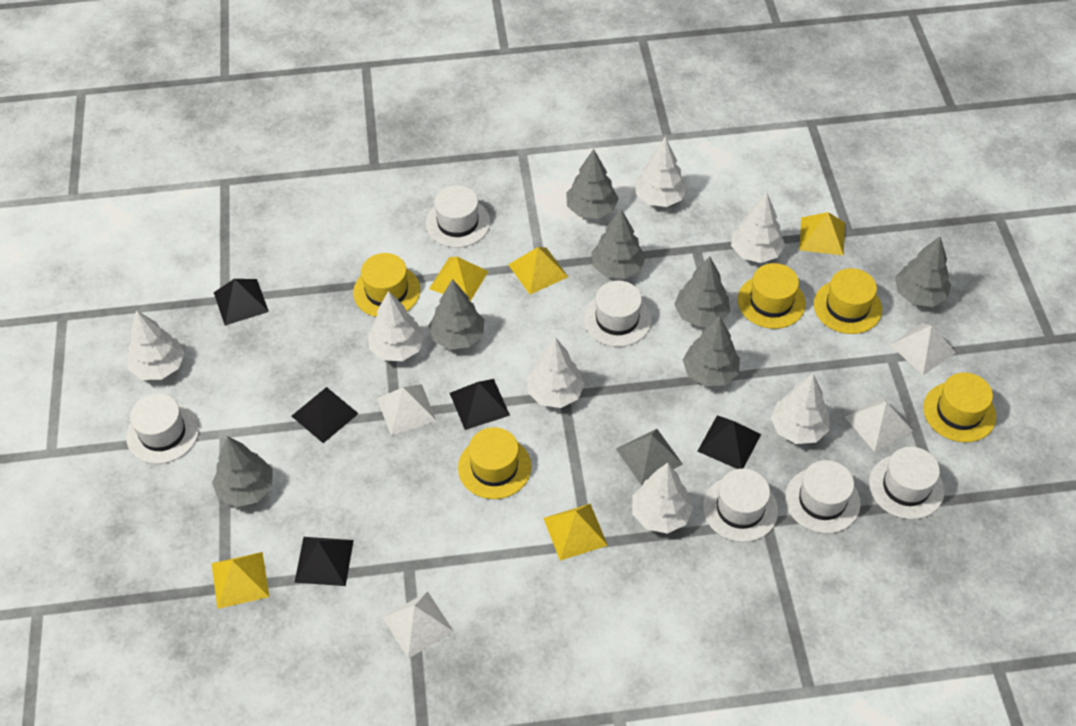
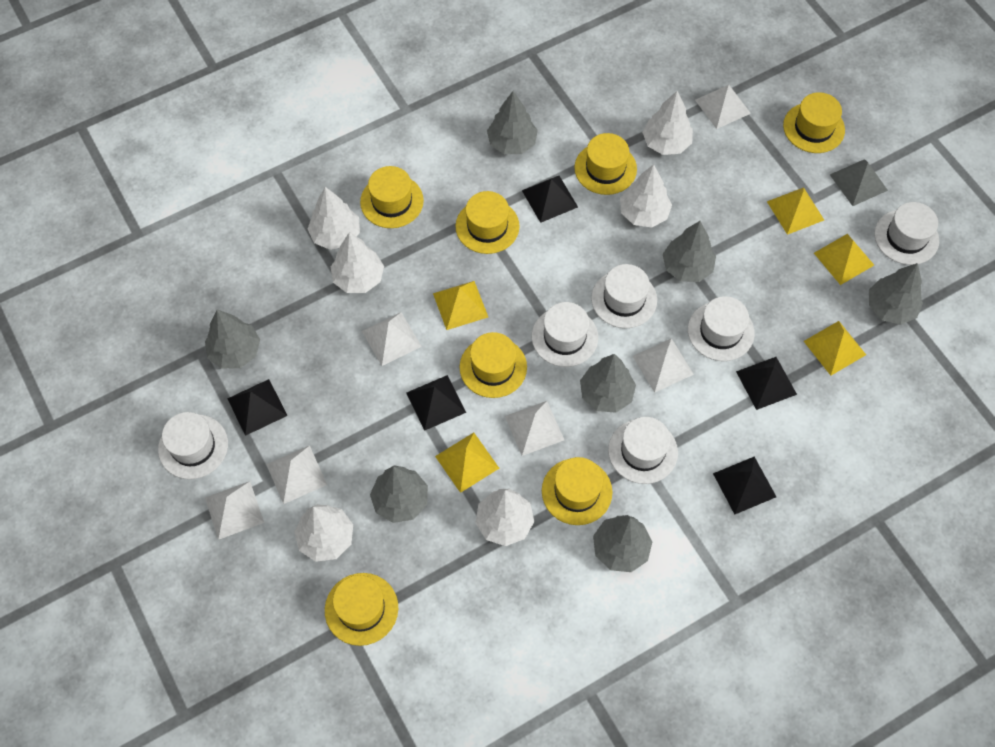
white pyramid: 4 -> 6
white tree: 7 -> 6
yellow hat: 5 -> 7

